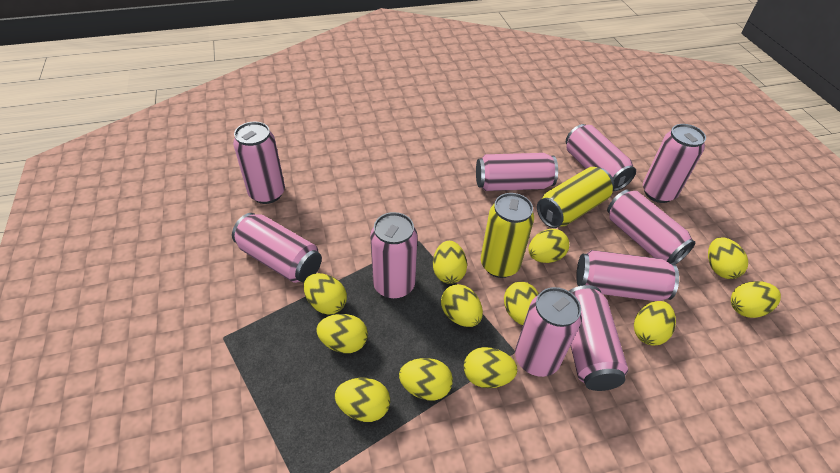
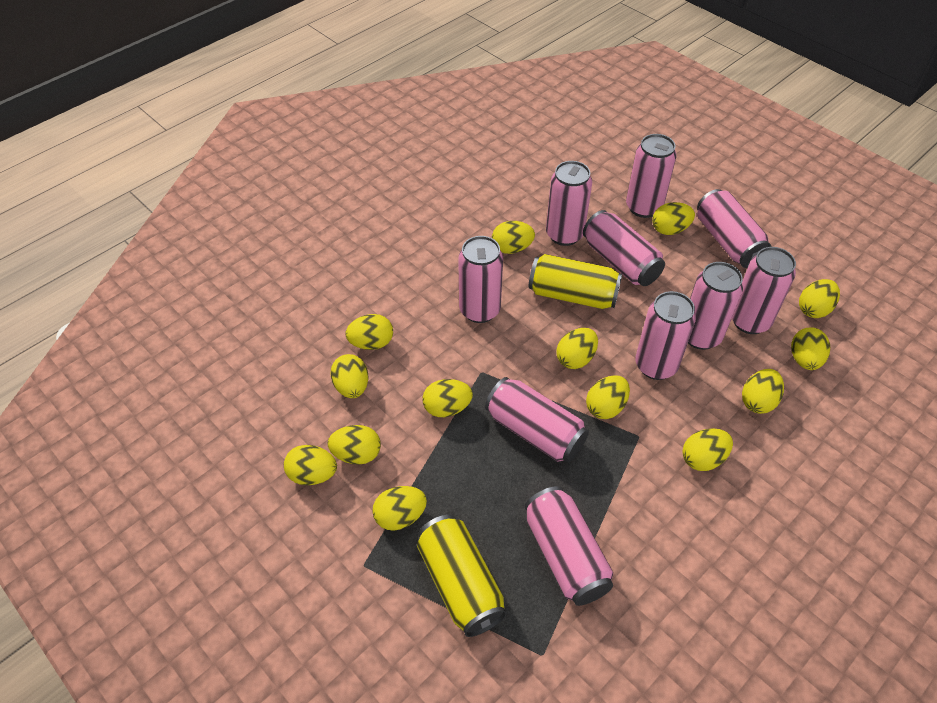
yellow egg: 12 -> 14

